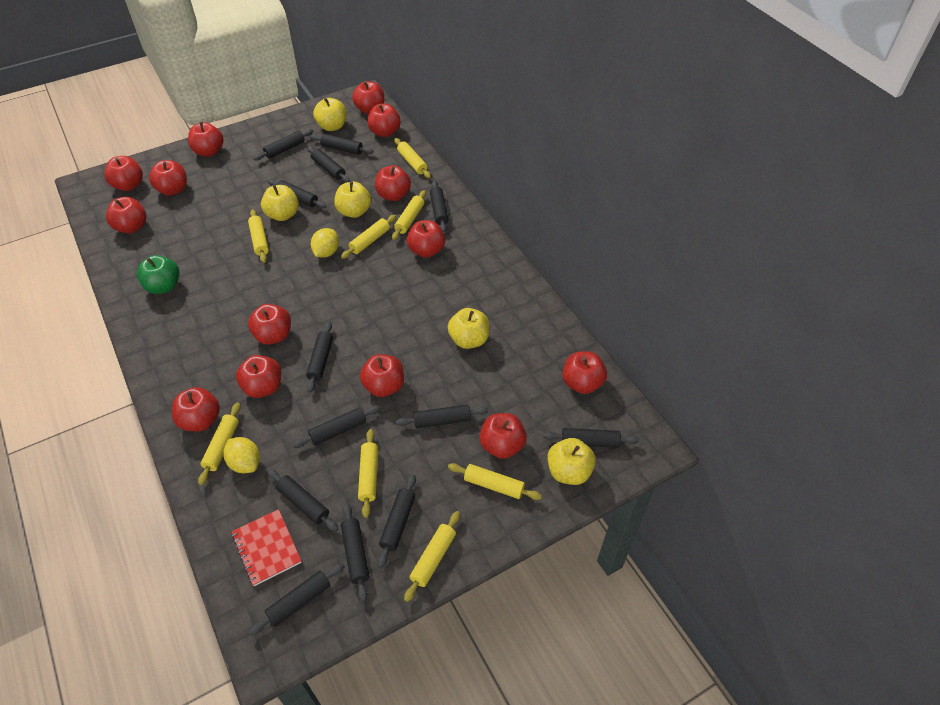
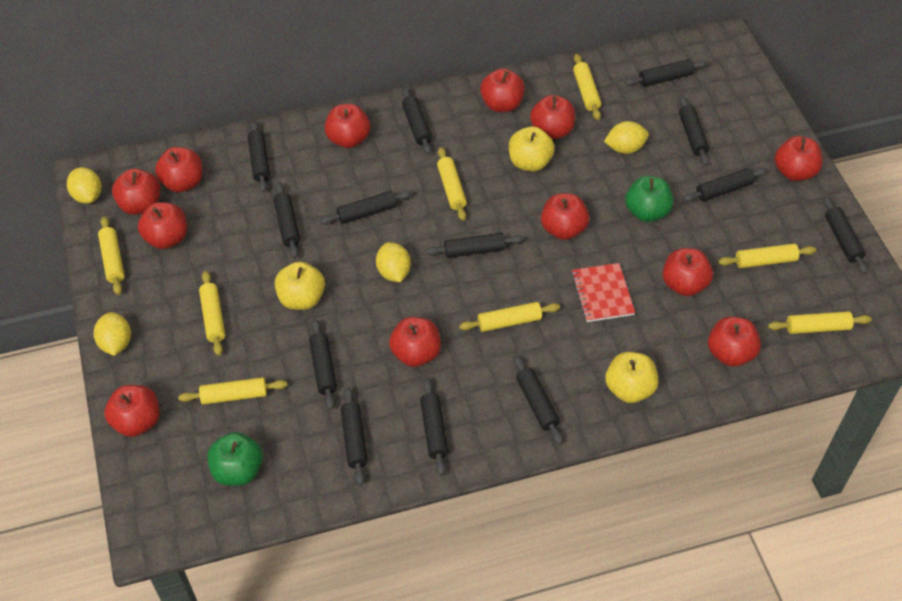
green apple: 1 -> 2
red apple: 14 -> 12
yellow apple: 5 -> 3
yellow lemon: 2 -> 4

